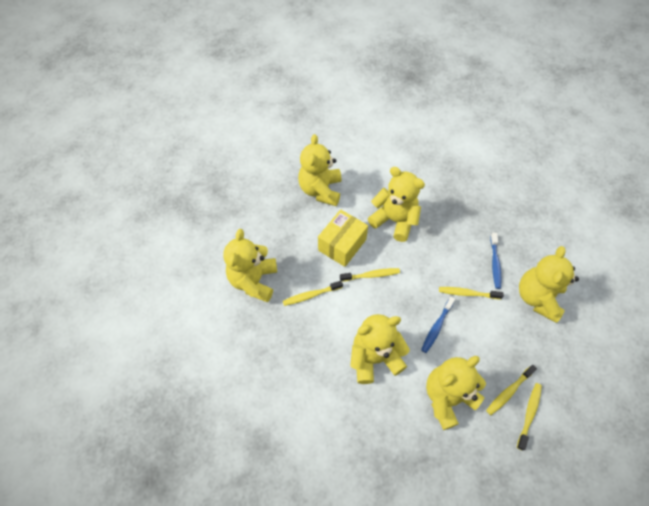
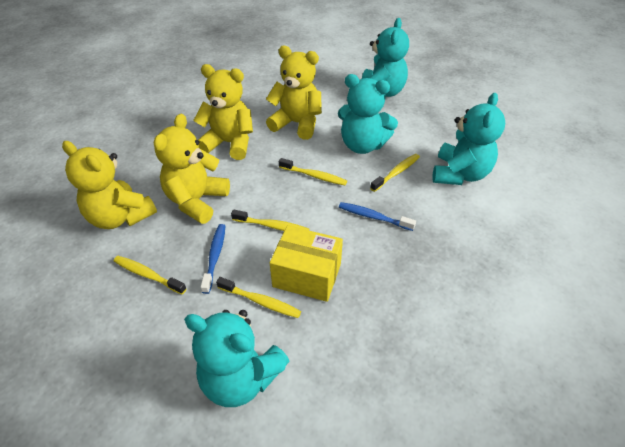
turquoise teddy bear: 0 -> 4
yellow teddy bear: 6 -> 4

